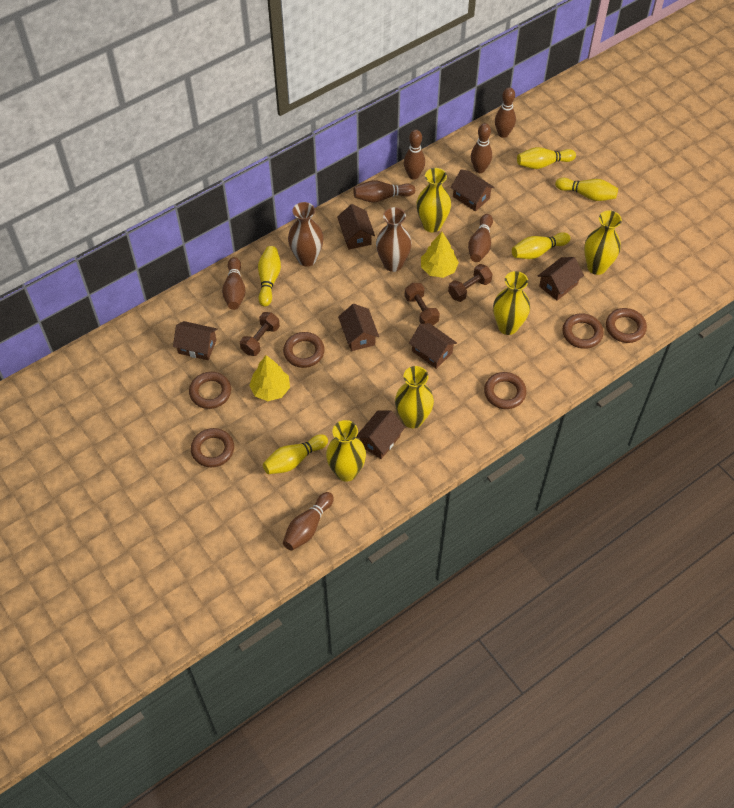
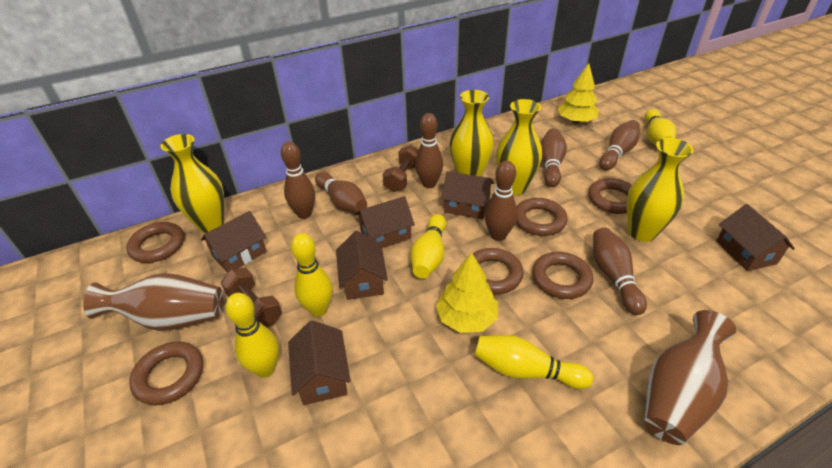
brown dumbbell: 3 -> 2
brown house: 7 -> 6
yellow vase: 5 -> 4

